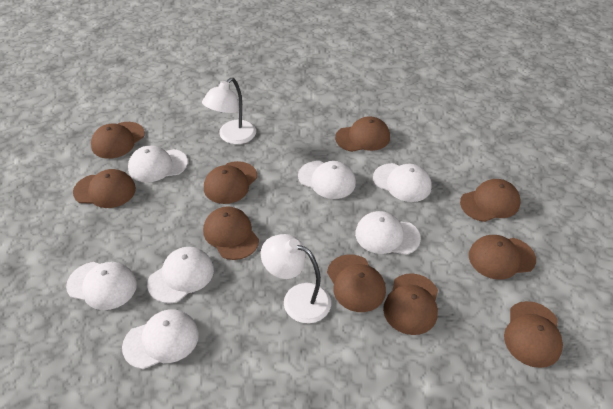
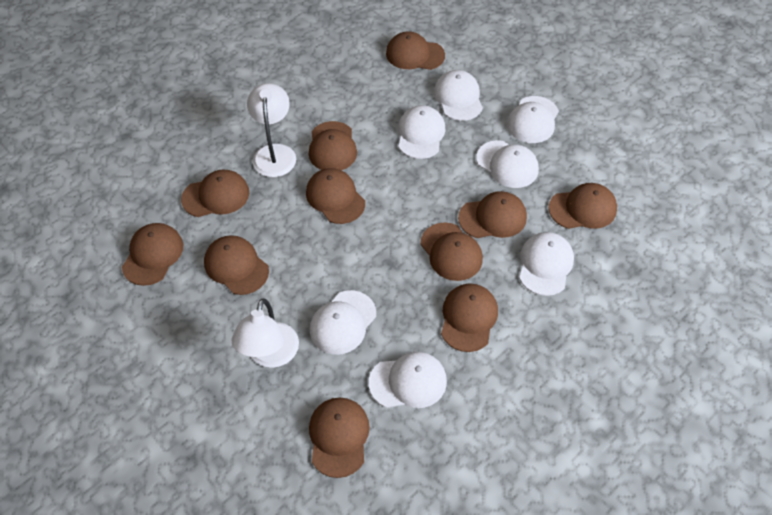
brown cap: 10 -> 11

